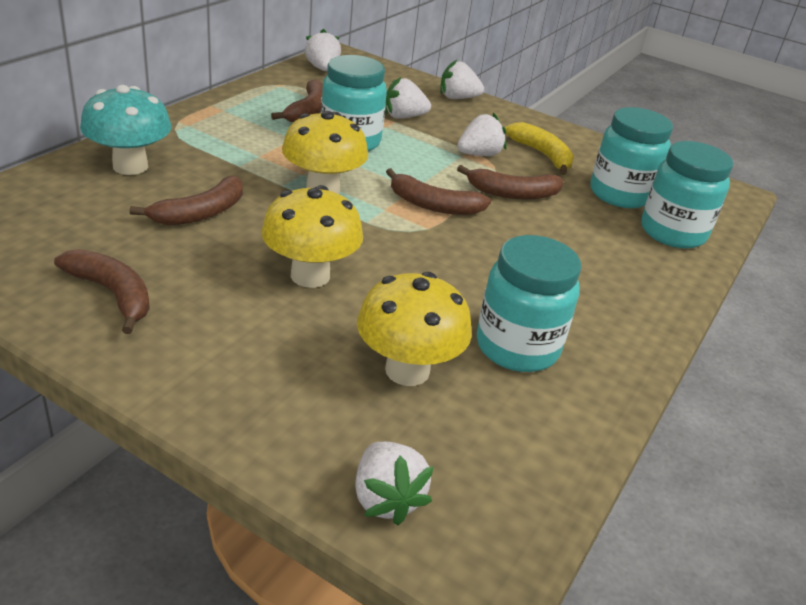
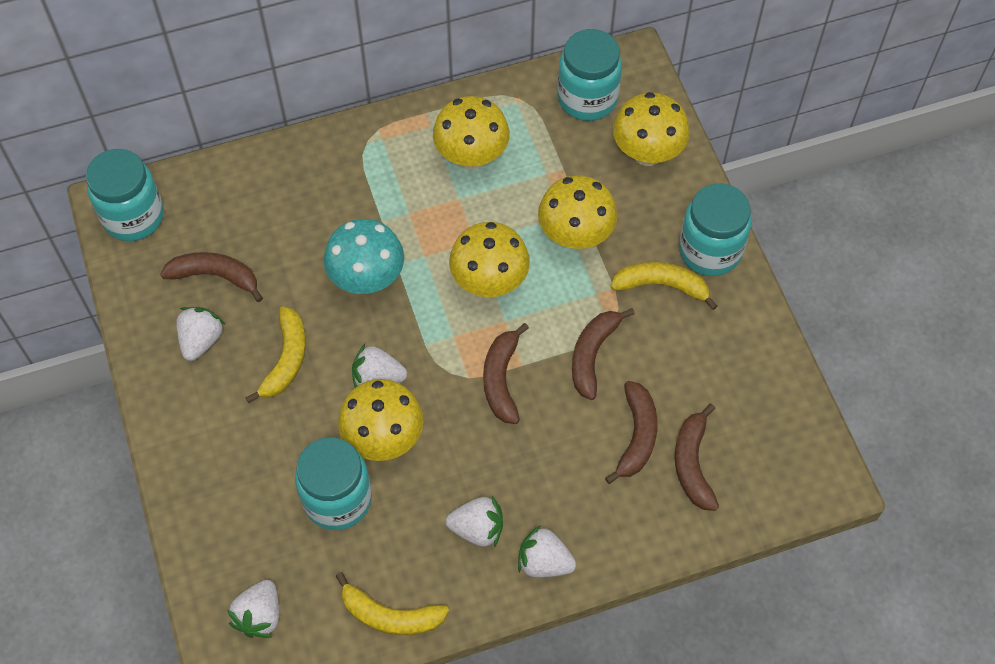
yellow banana: 1 -> 3
yellow mushroom: 3 -> 5

